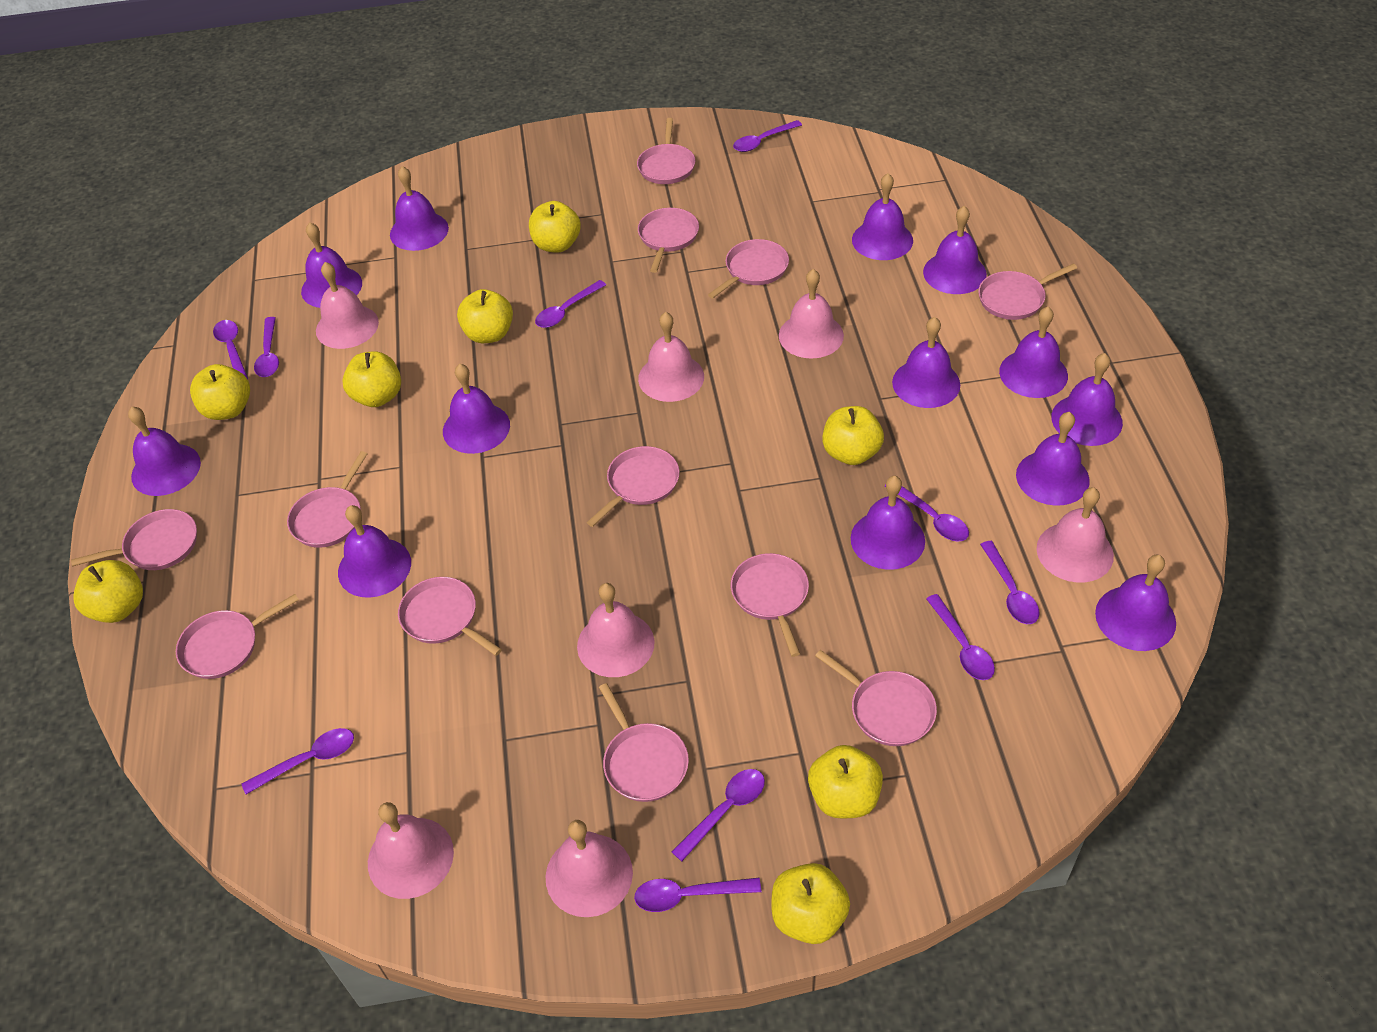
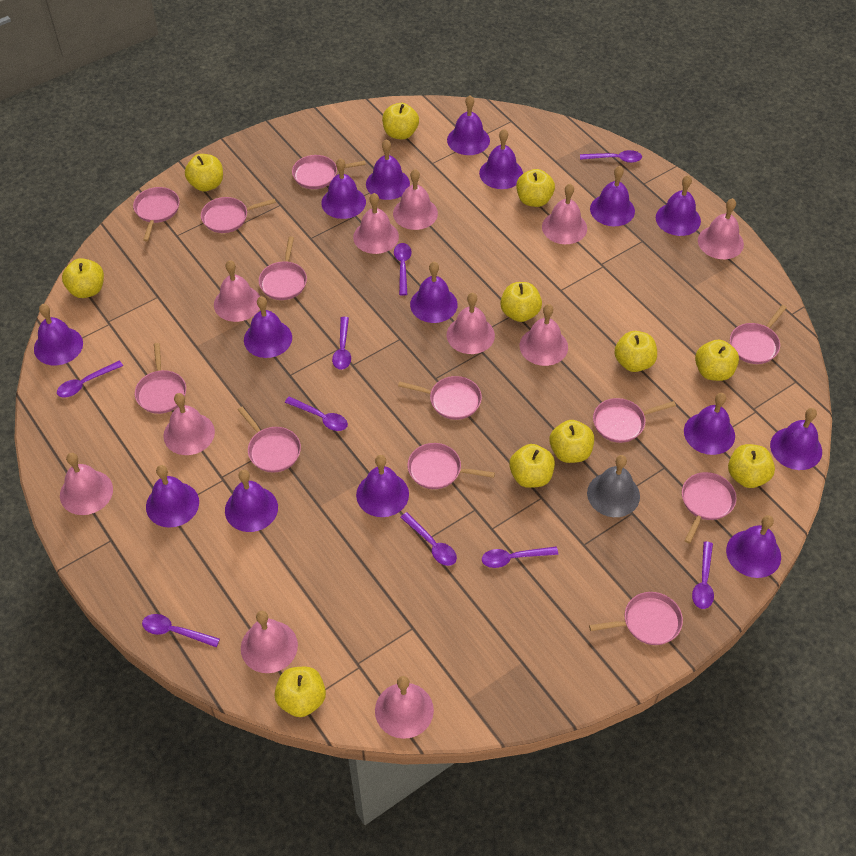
grey bell: 0 -> 1
pink bell: 7 -> 11
purple bell: 13 -> 15
purple spoon: 10 -> 9
yellow apple: 8 -> 11

